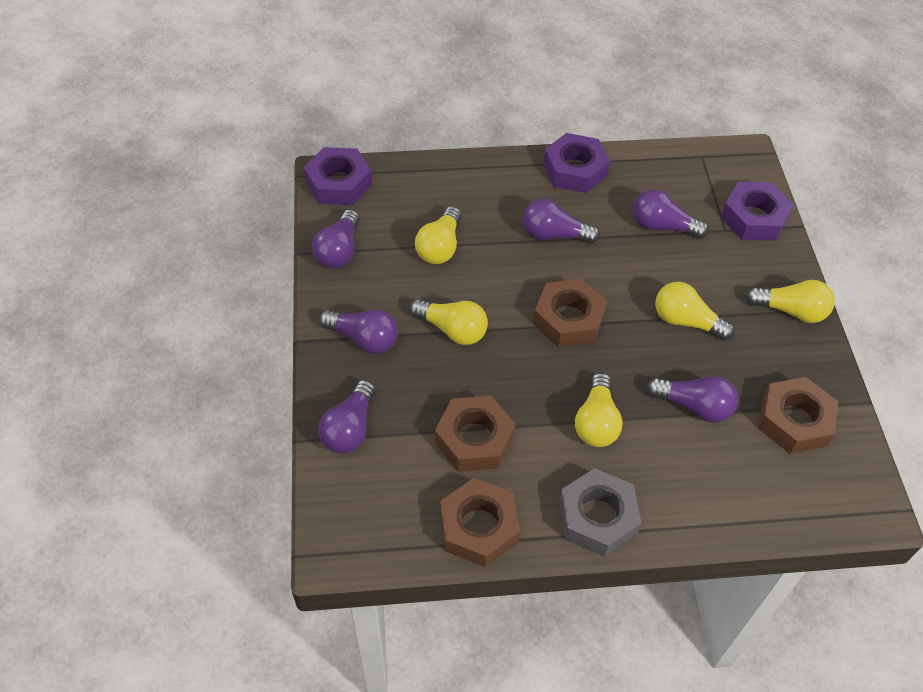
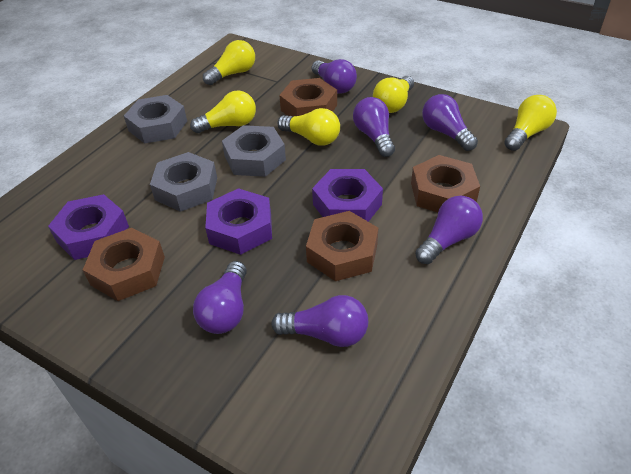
grey nut: 1 -> 3

